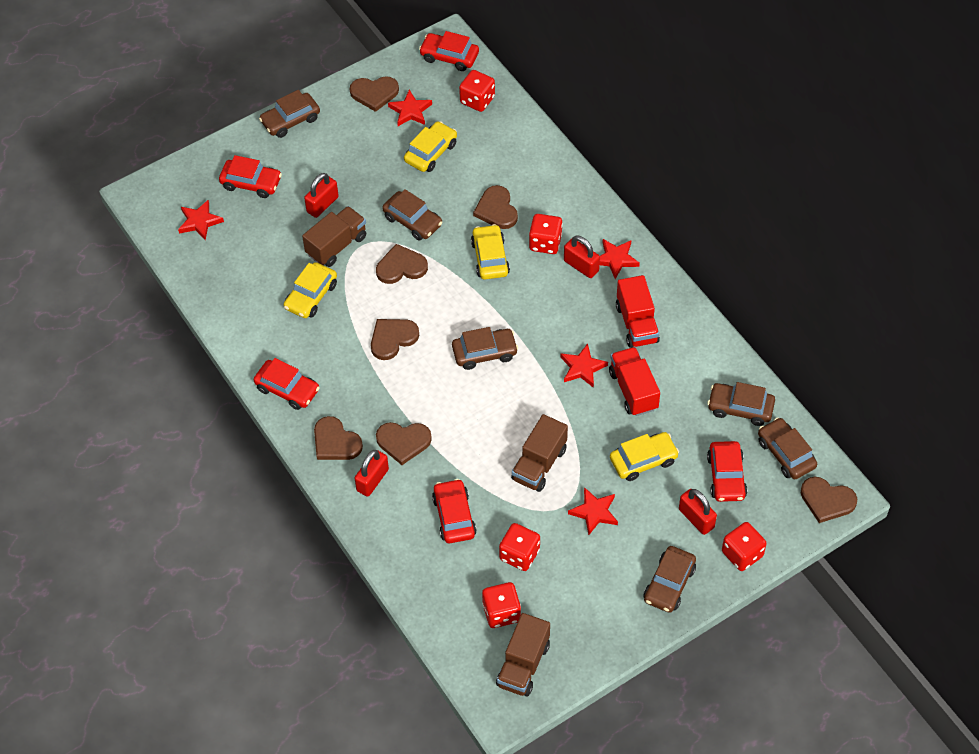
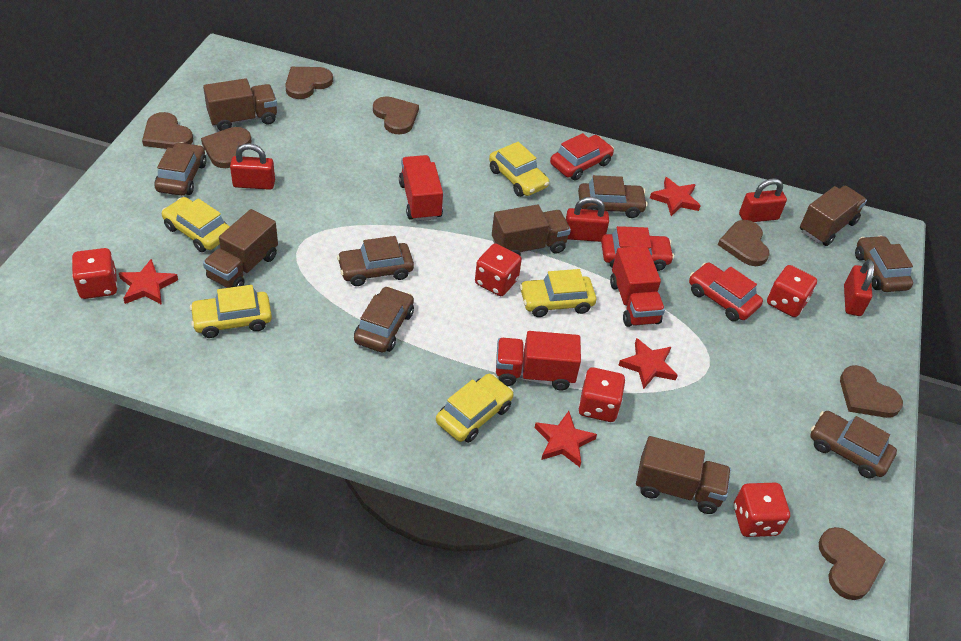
brown truck: 3 -> 5
red car: 5 -> 3
red star: 5 -> 4
red truck: 2 -> 3
yellow car: 4 -> 5

